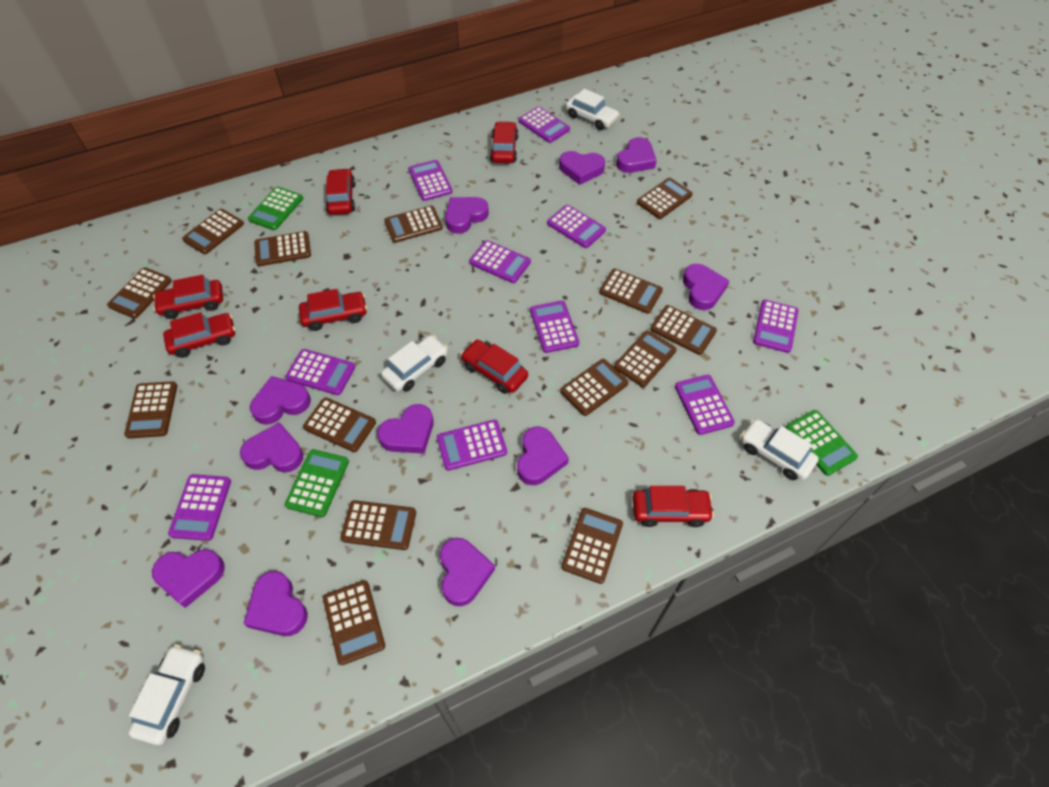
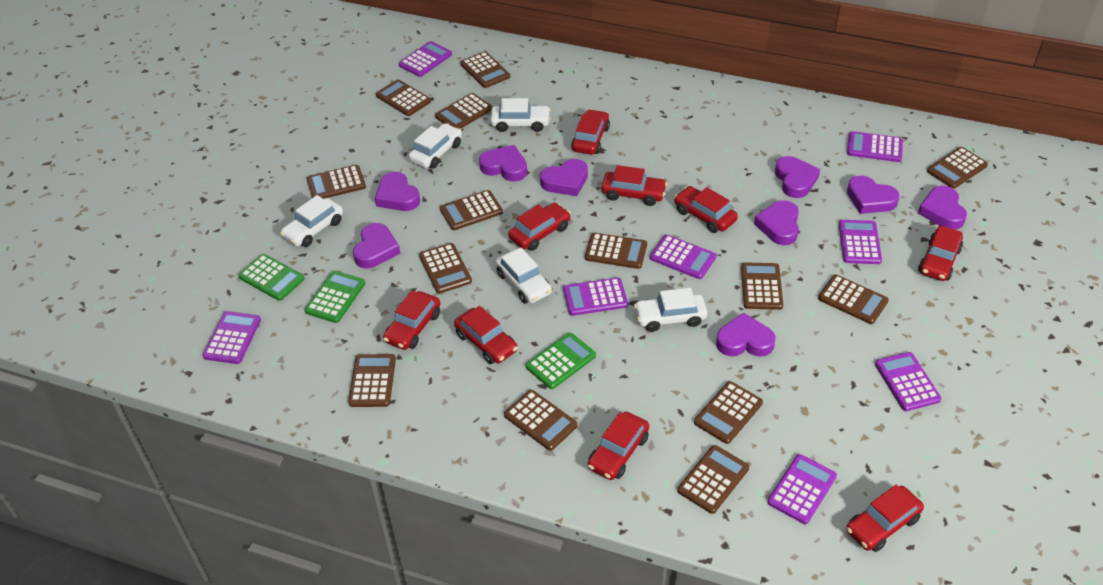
purple calculator: 10 -> 8
purple heart: 11 -> 9
red car: 7 -> 9
white car: 4 -> 5

